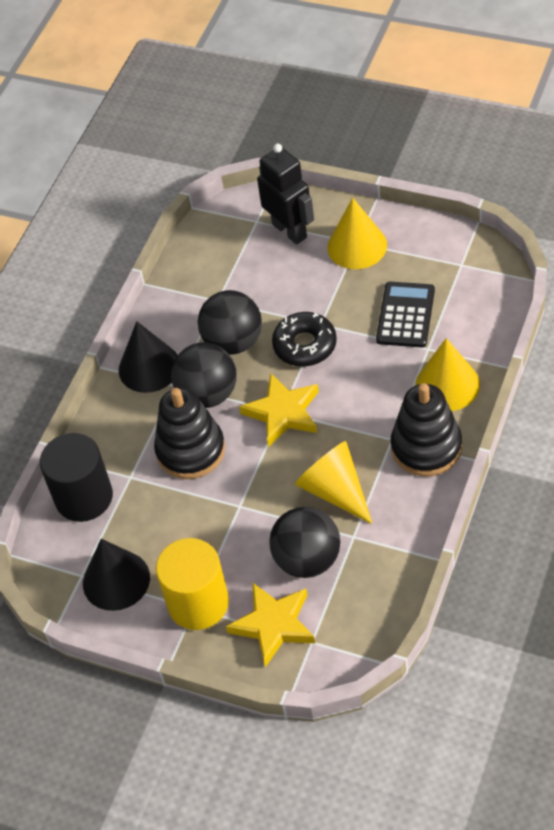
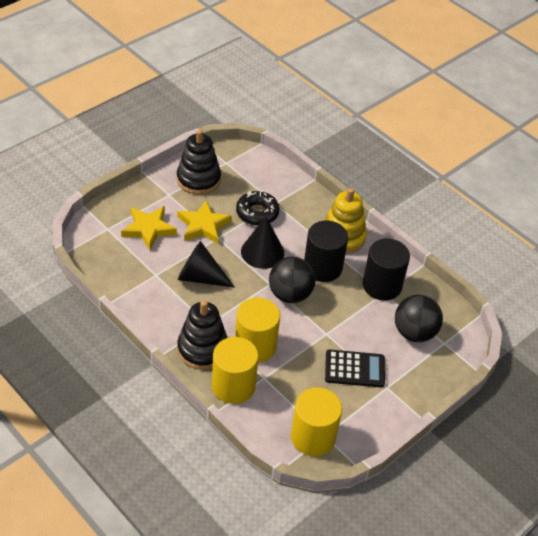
black ball: 3 -> 2
black cylinder: 1 -> 2
black robot: 1 -> 0
yellow cone: 3 -> 0
yellow cylinder: 1 -> 3
yellow stacking toy: 0 -> 1

